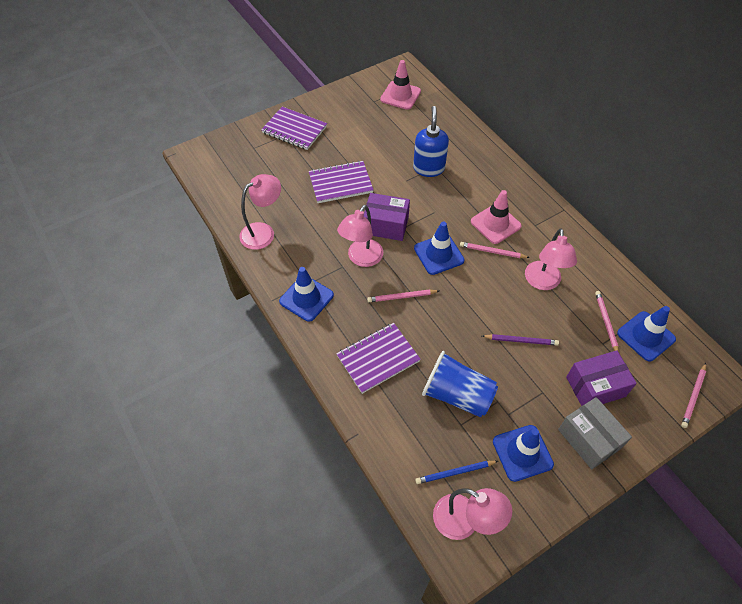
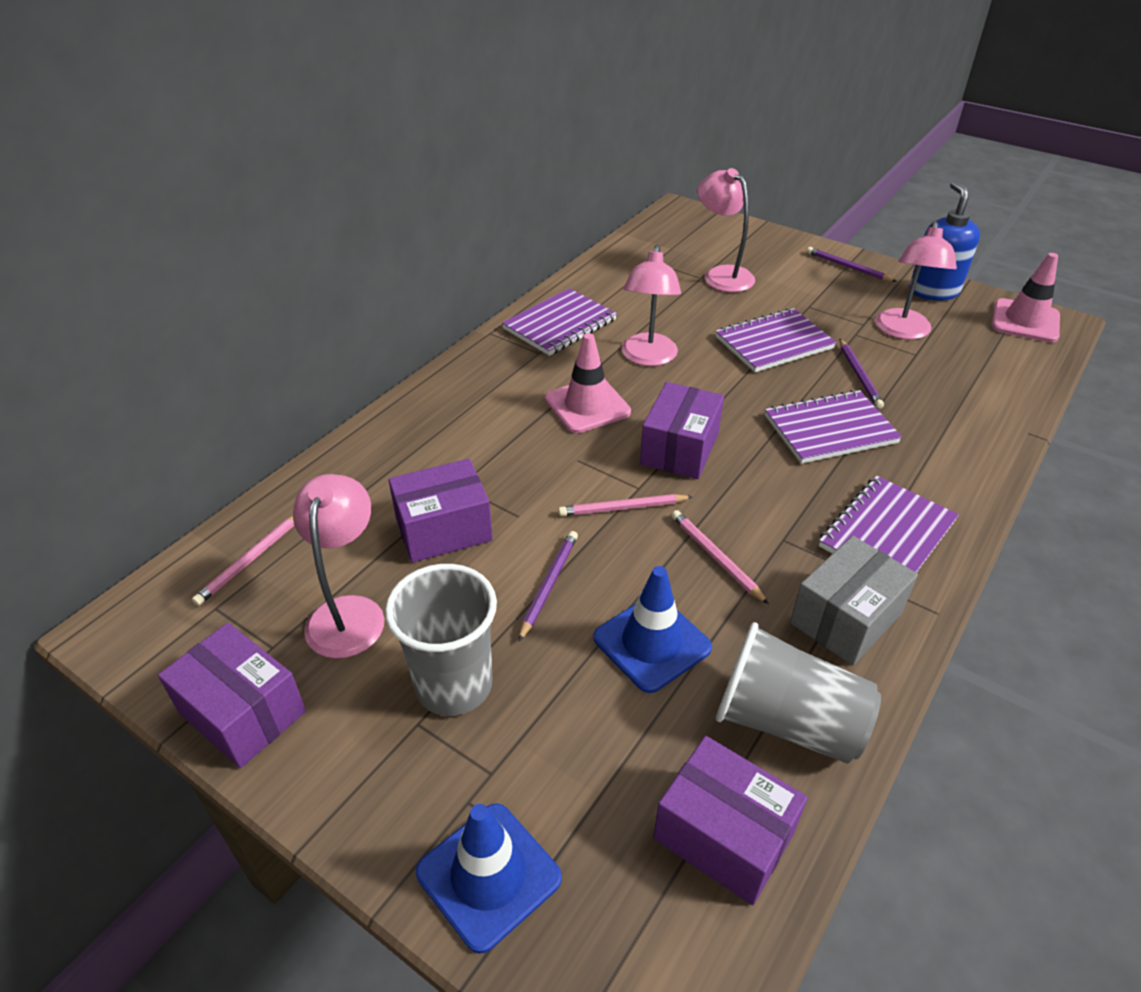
blue cup: 1 -> 0
blue pencil: 1 -> 0
blue traffic cone: 4 -> 2
grey cup: 0 -> 2
pink pencil: 4 -> 3
purple box: 2 -> 4
purple notebook: 3 -> 4
purple pencil: 1 -> 3

